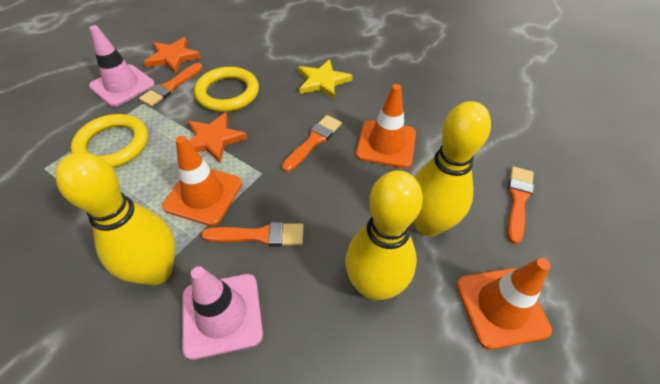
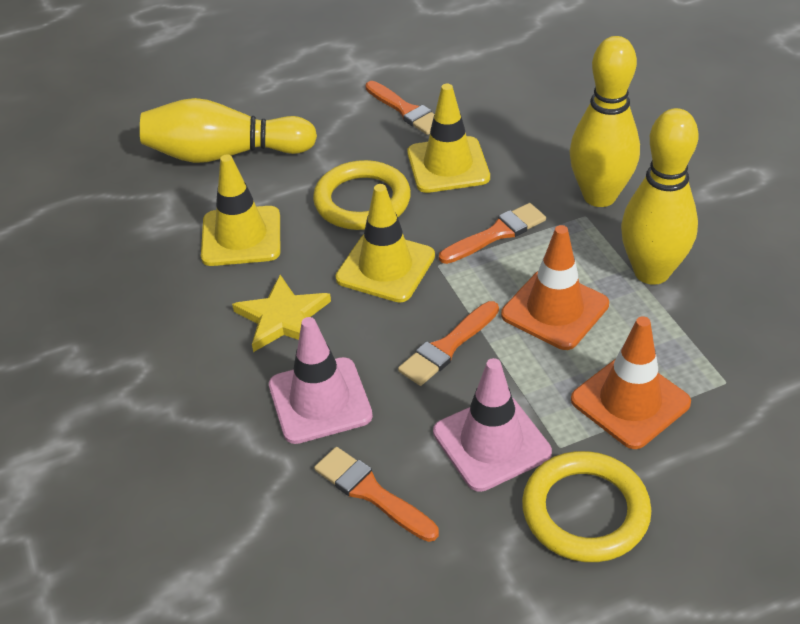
orange star: 2 -> 0
orange traffic cone: 3 -> 2
yellow traffic cone: 0 -> 3

